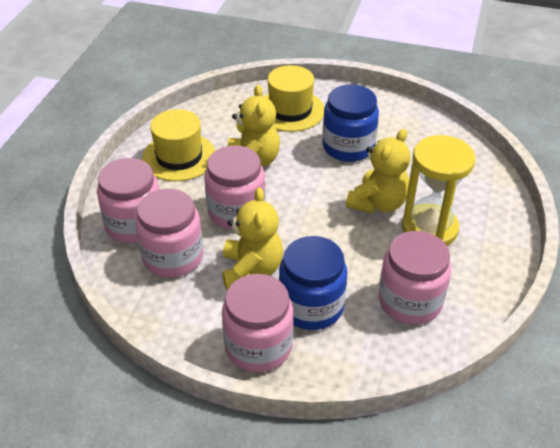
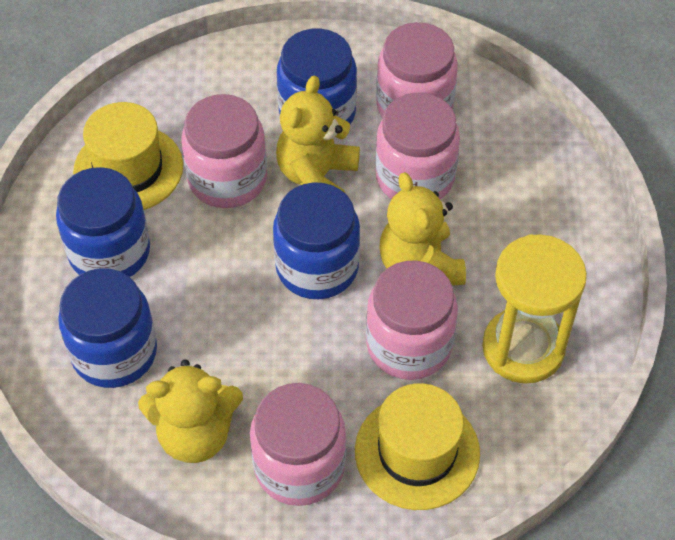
blue jar: 2 -> 4

